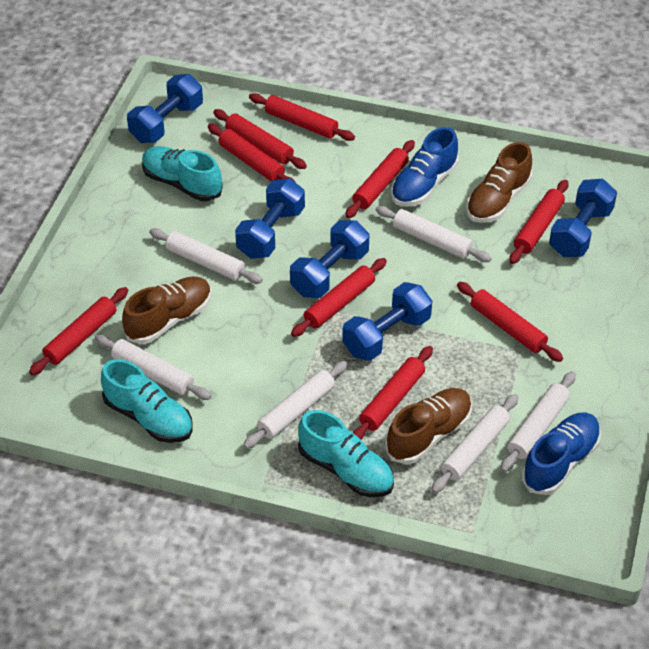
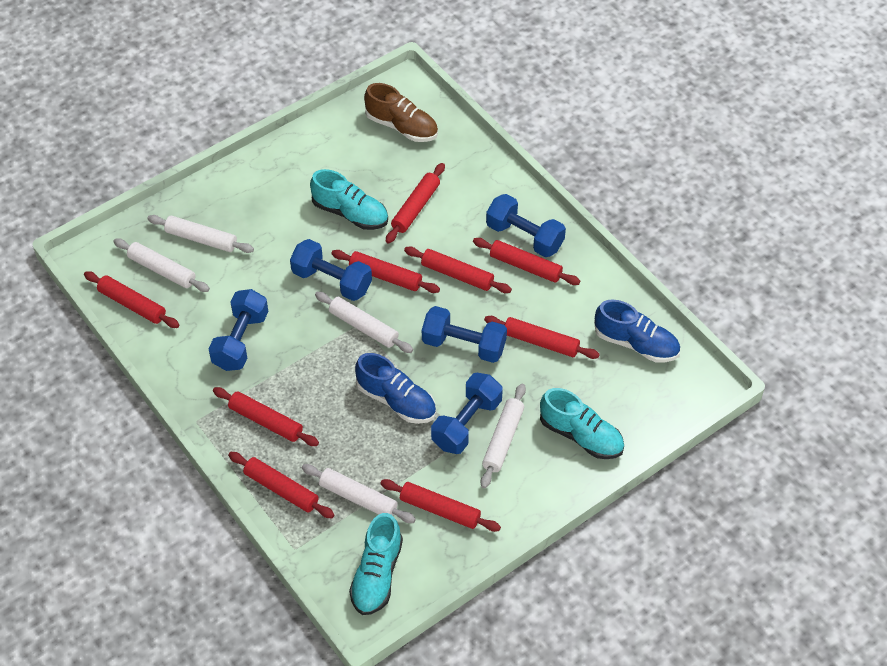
brown shoe: 3 -> 1
white rolling pin: 6 -> 5

